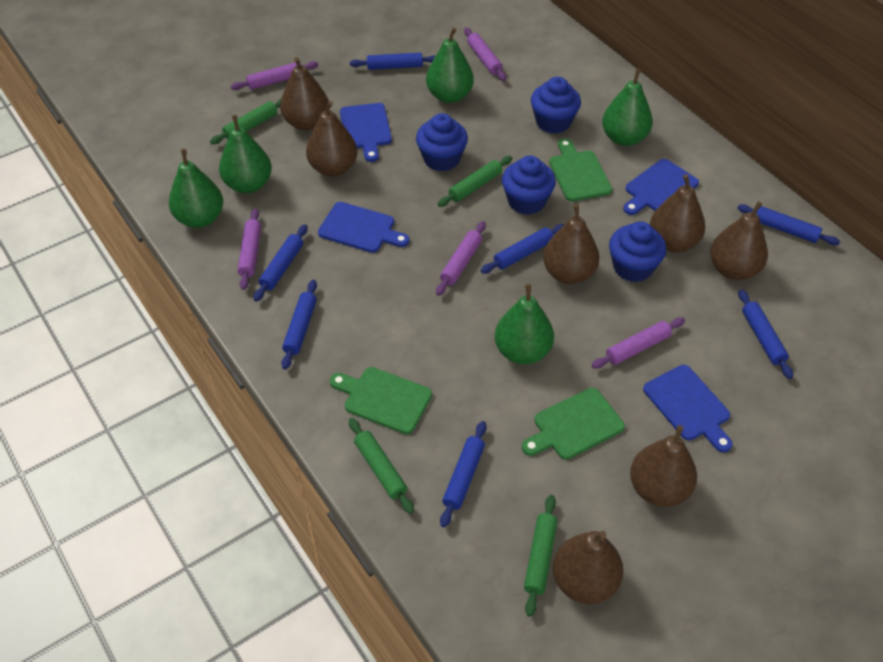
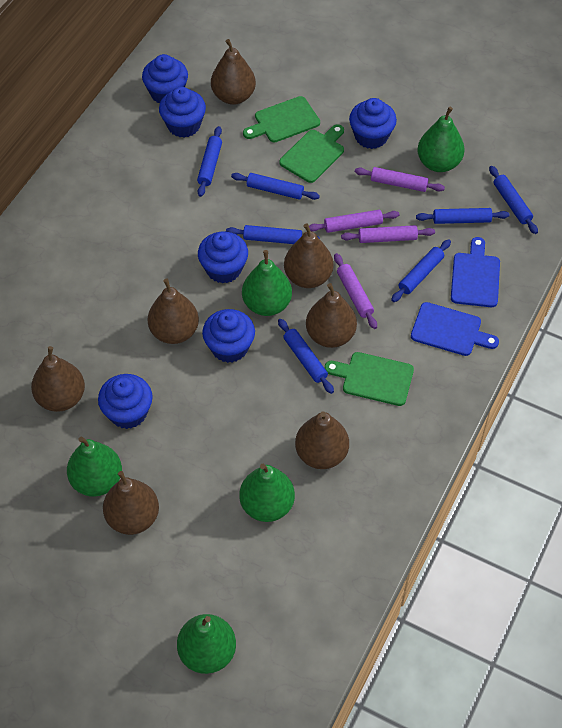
blue cupcake: 4 -> 6
blue cutting board: 4 -> 2
green rolling pin: 4 -> 0
purple rolling pin: 5 -> 4

